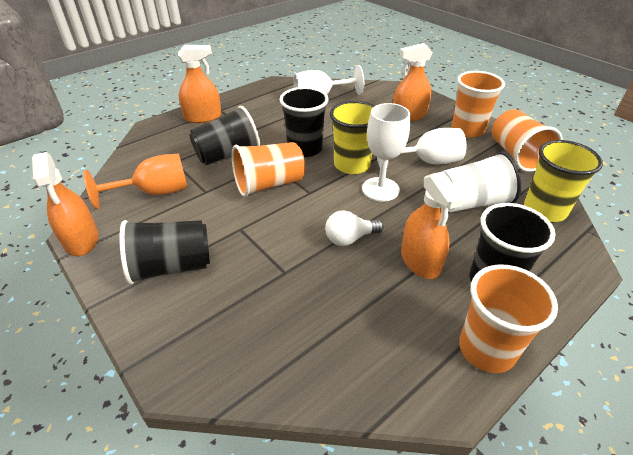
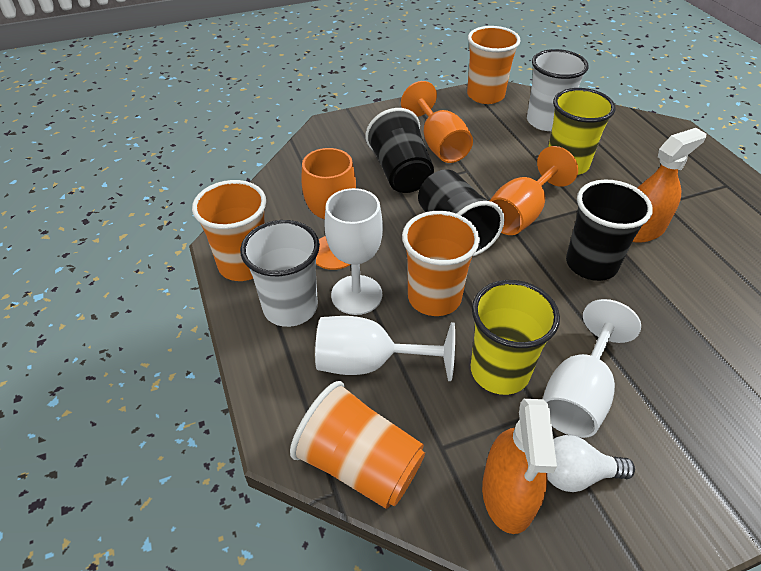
black cup: 4 -> 3
orange goblet: 1 -> 3
orange spray bottle: 4 -> 2
white cup: 1 -> 2

